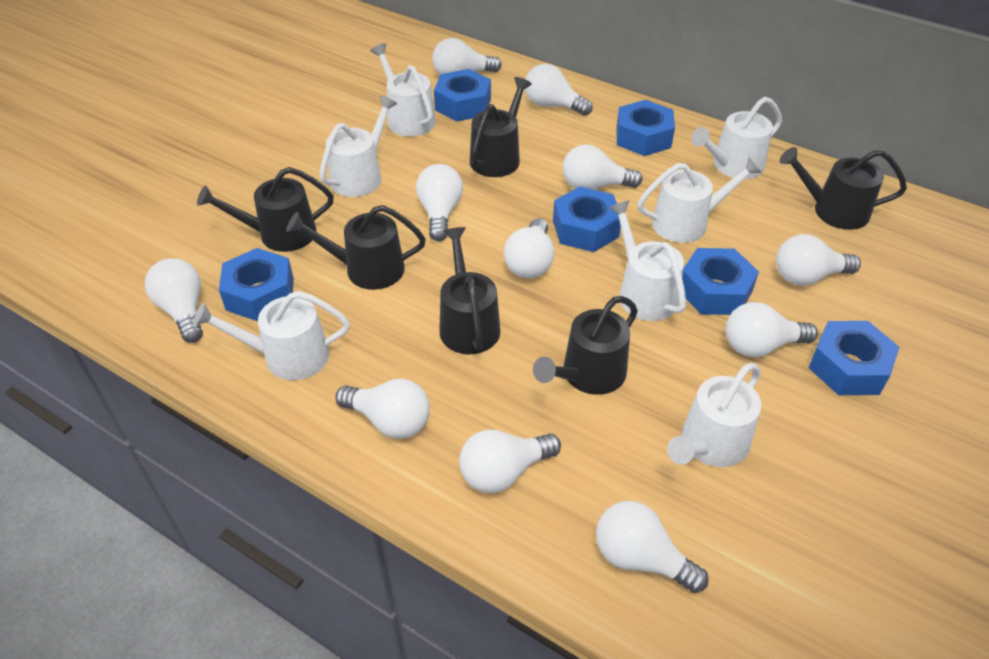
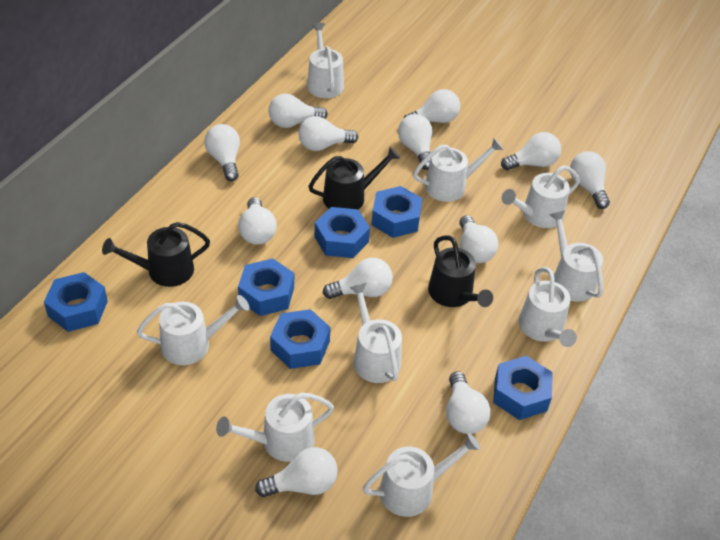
black watering can: 6 -> 3
white light bulb: 11 -> 12
white watering can: 7 -> 9

